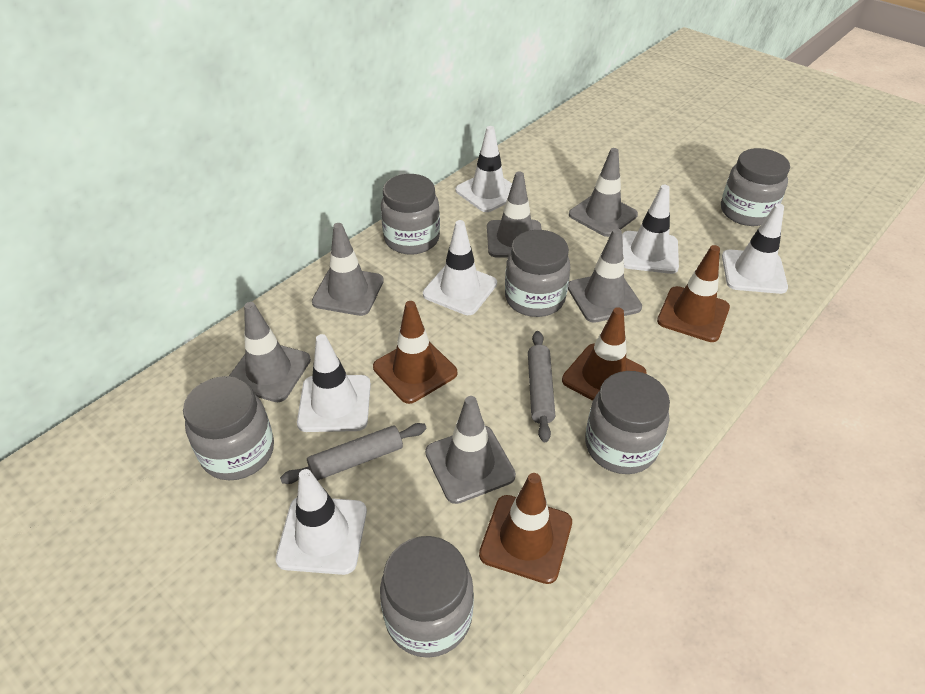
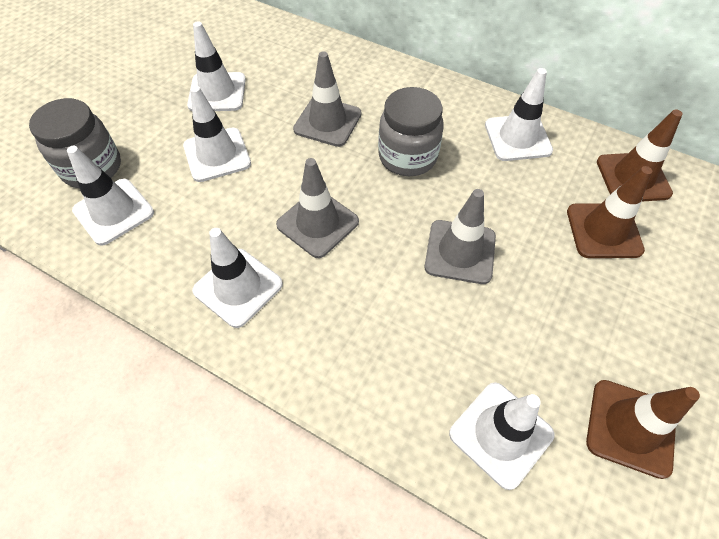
brown traffic cone: 4 -> 3
grey jar: 6 -> 2
grey rolling pin: 2 -> 0
grey traffic cone: 6 -> 3

